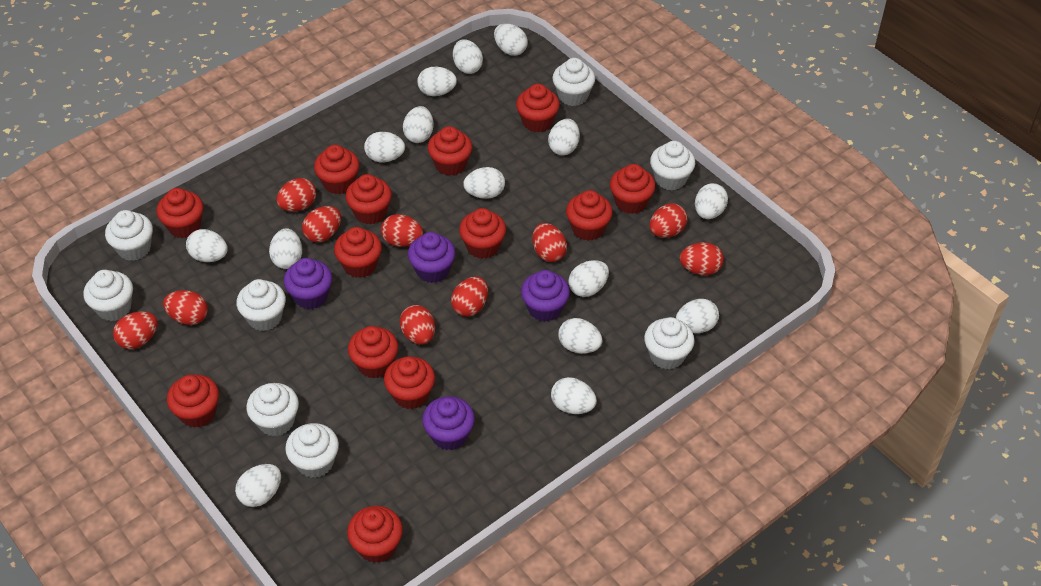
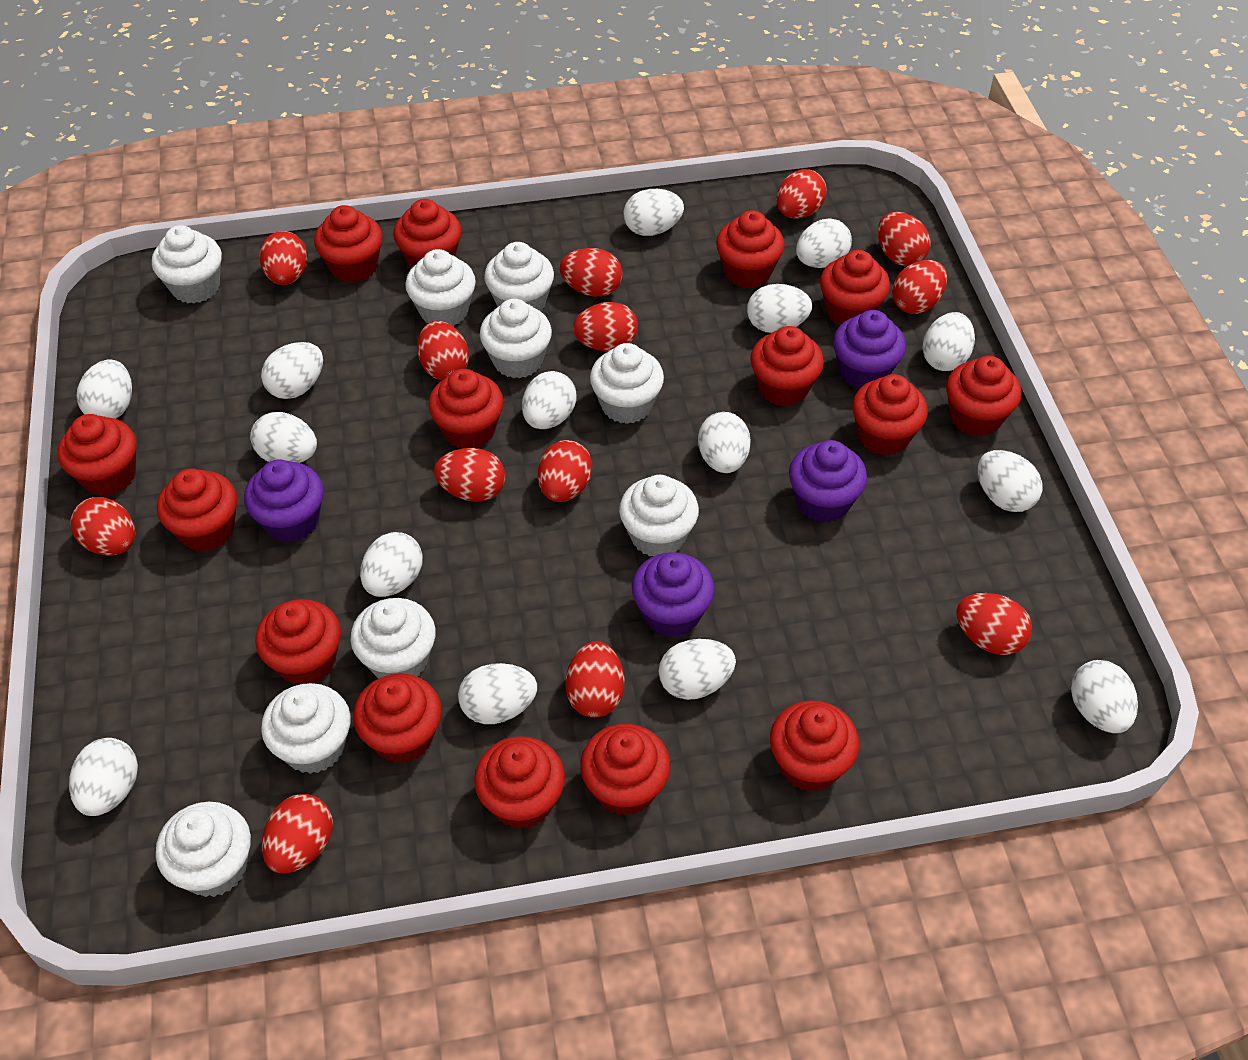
red cupcake: 13 -> 15
red egg: 10 -> 13
white cupcake: 8 -> 9

